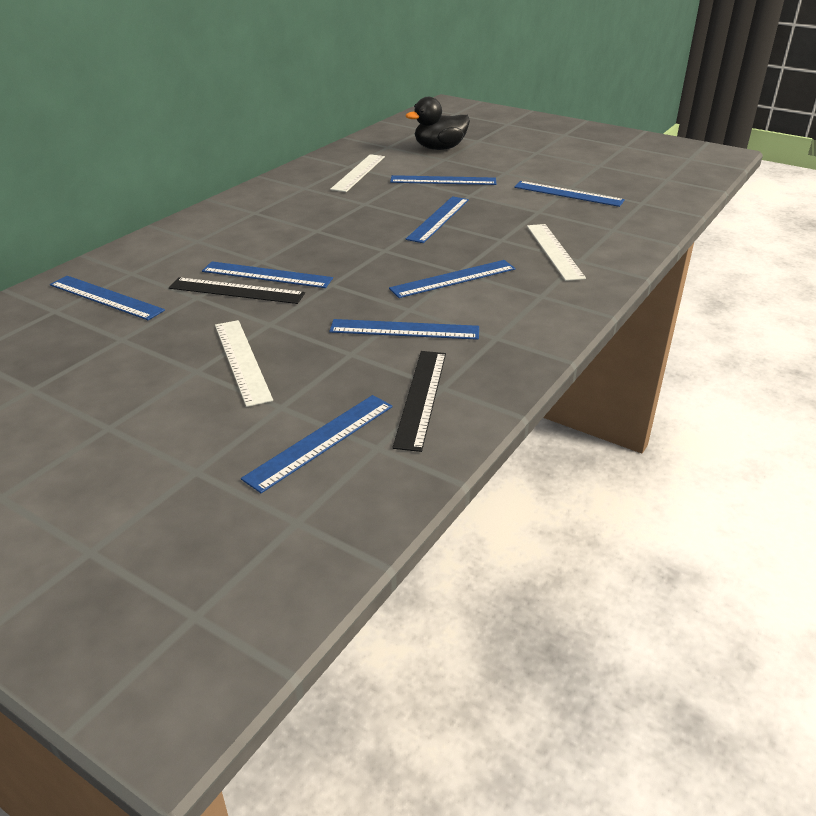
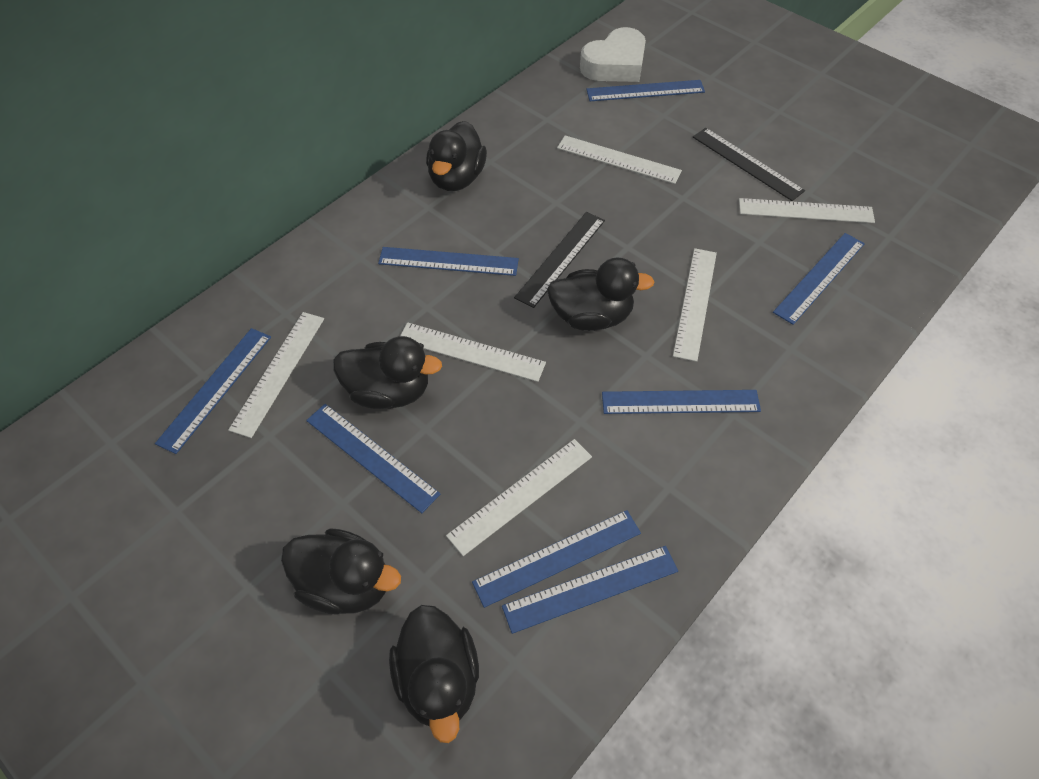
black duck: 1 -> 5
white heart: 0 -> 1
white ruler: 3 -> 6

